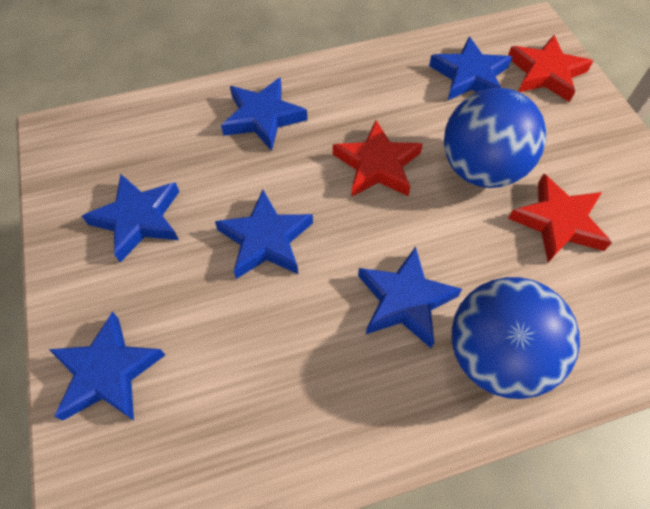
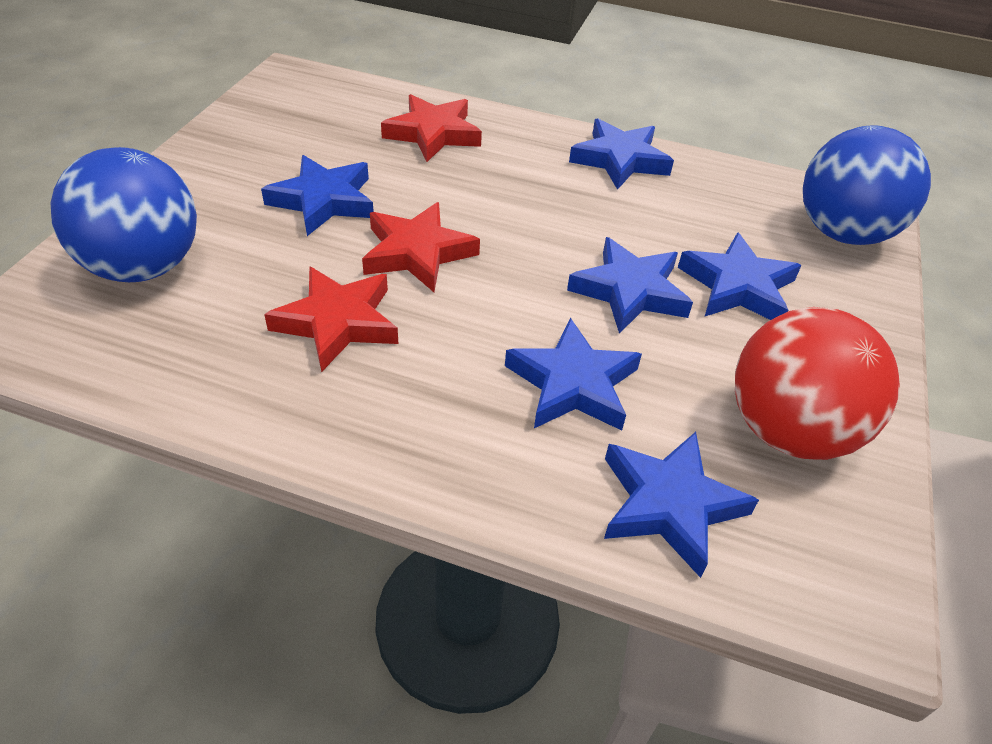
red ball: 0 -> 1

